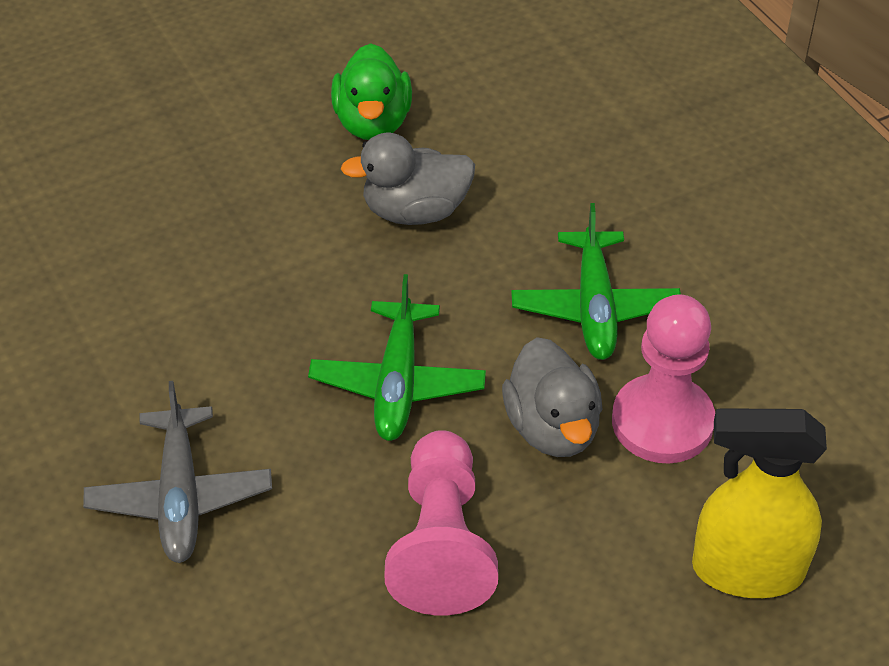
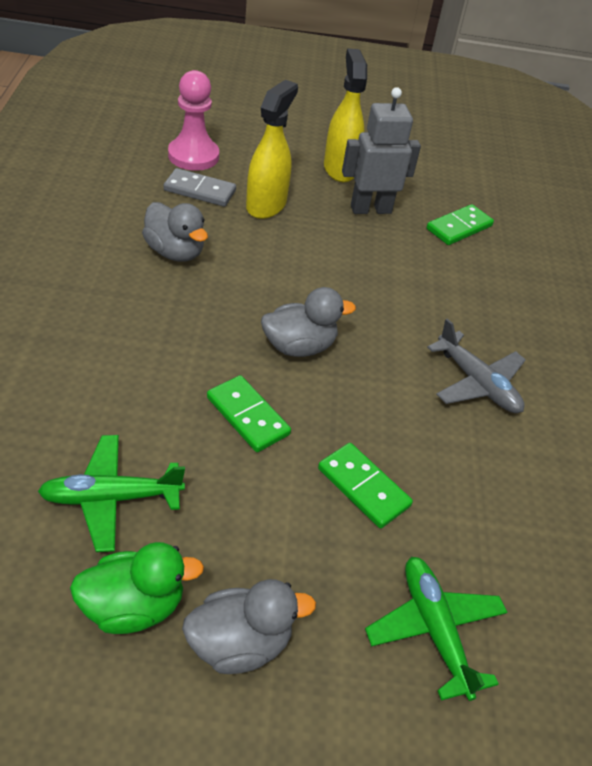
green domino: 0 -> 3
grey domino: 0 -> 1
grey duck: 2 -> 3
grey robot: 0 -> 1
pink pawn: 2 -> 1
yellow spray bottle: 1 -> 2

